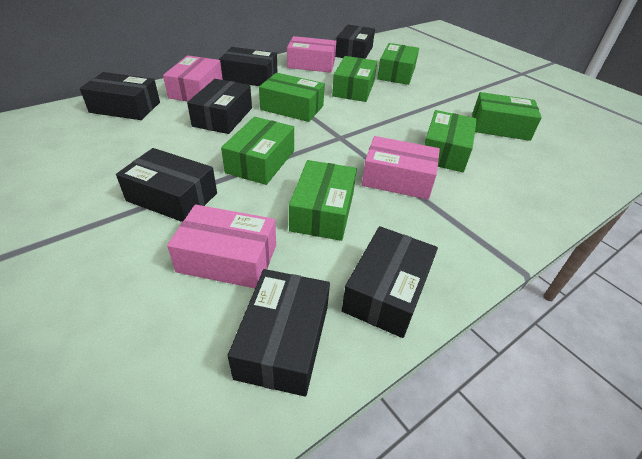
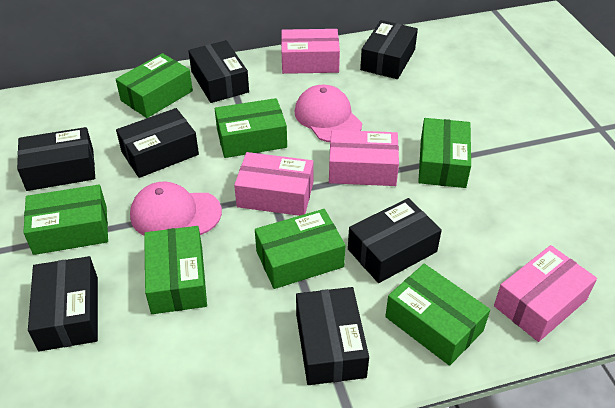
pink cap: 0 -> 2

